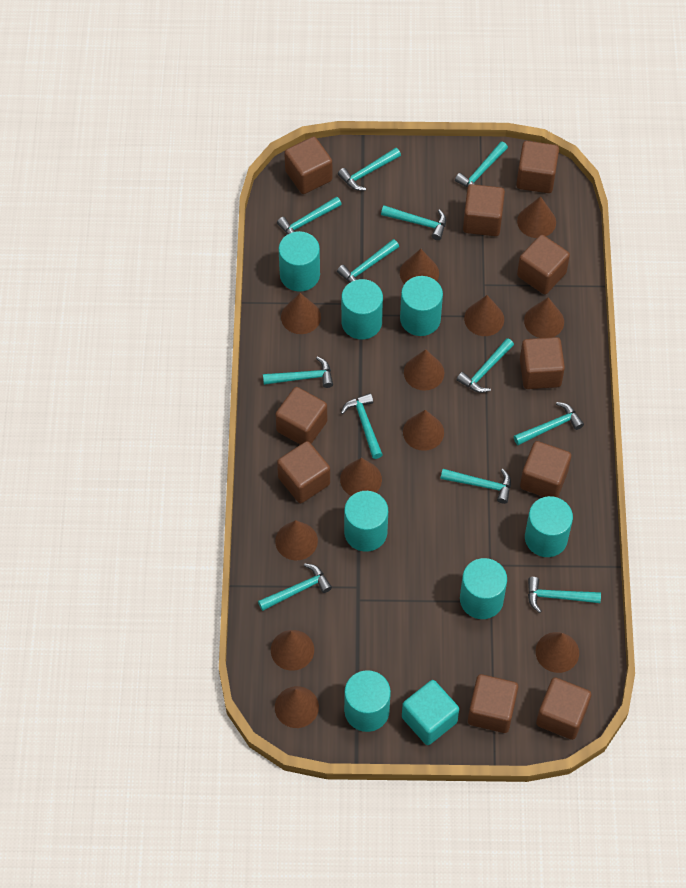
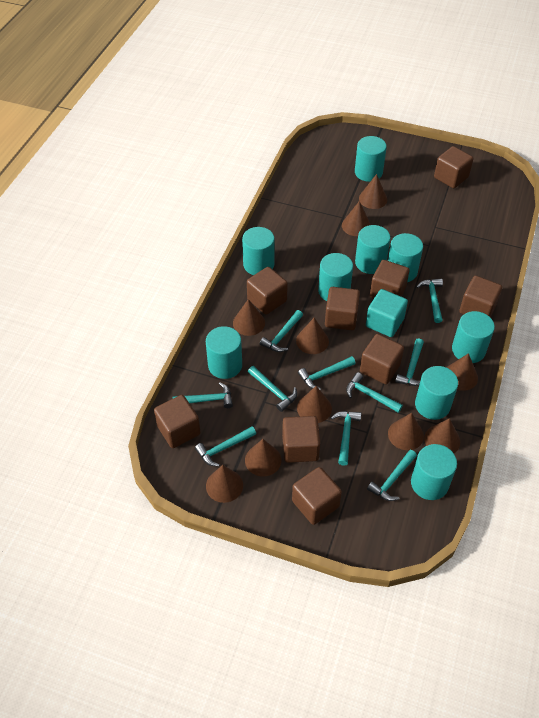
brown cone: 12 -> 10
brown cube: 10 -> 9
turquoise cylinder: 7 -> 9
turquoise hammer: 12 -> 10

